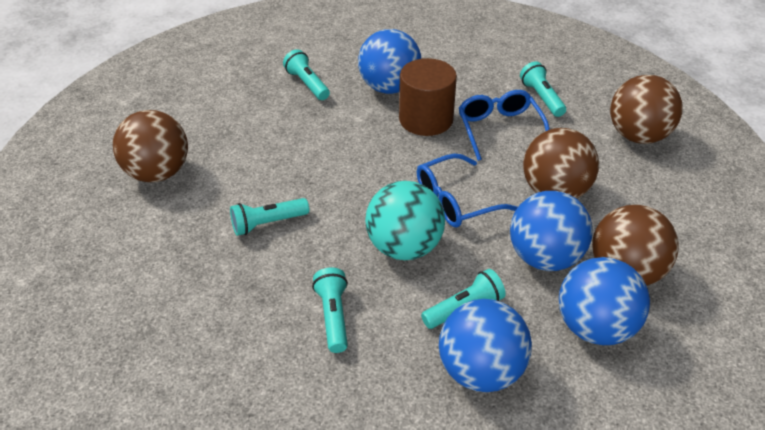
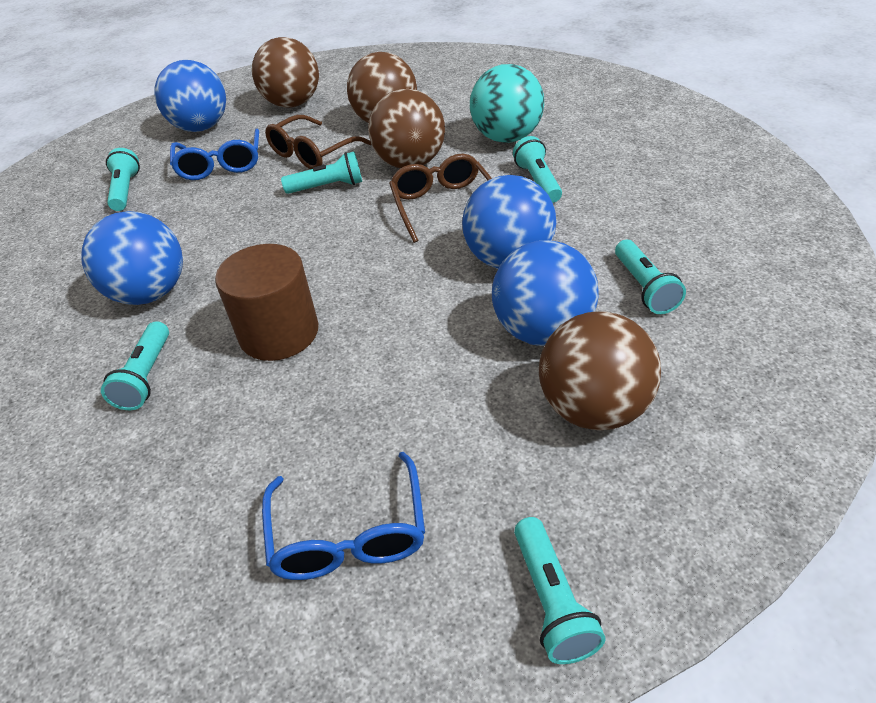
brown glasses: 0 -> 2
turquoise flashlight: 5 -> 6

